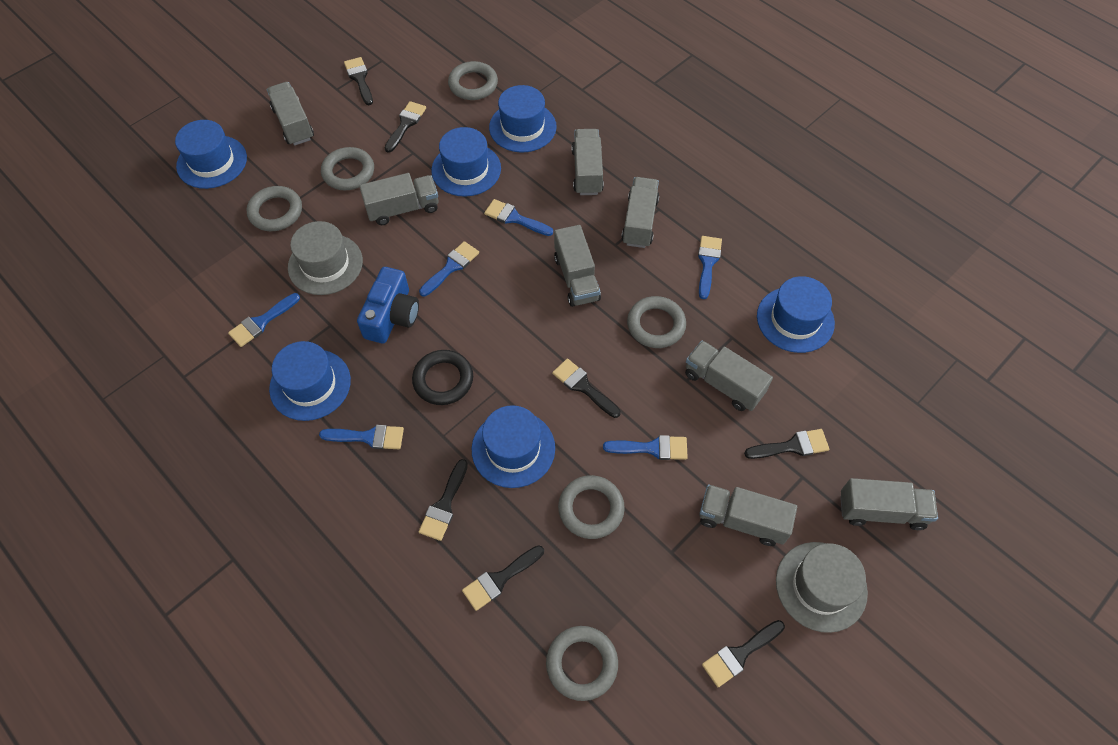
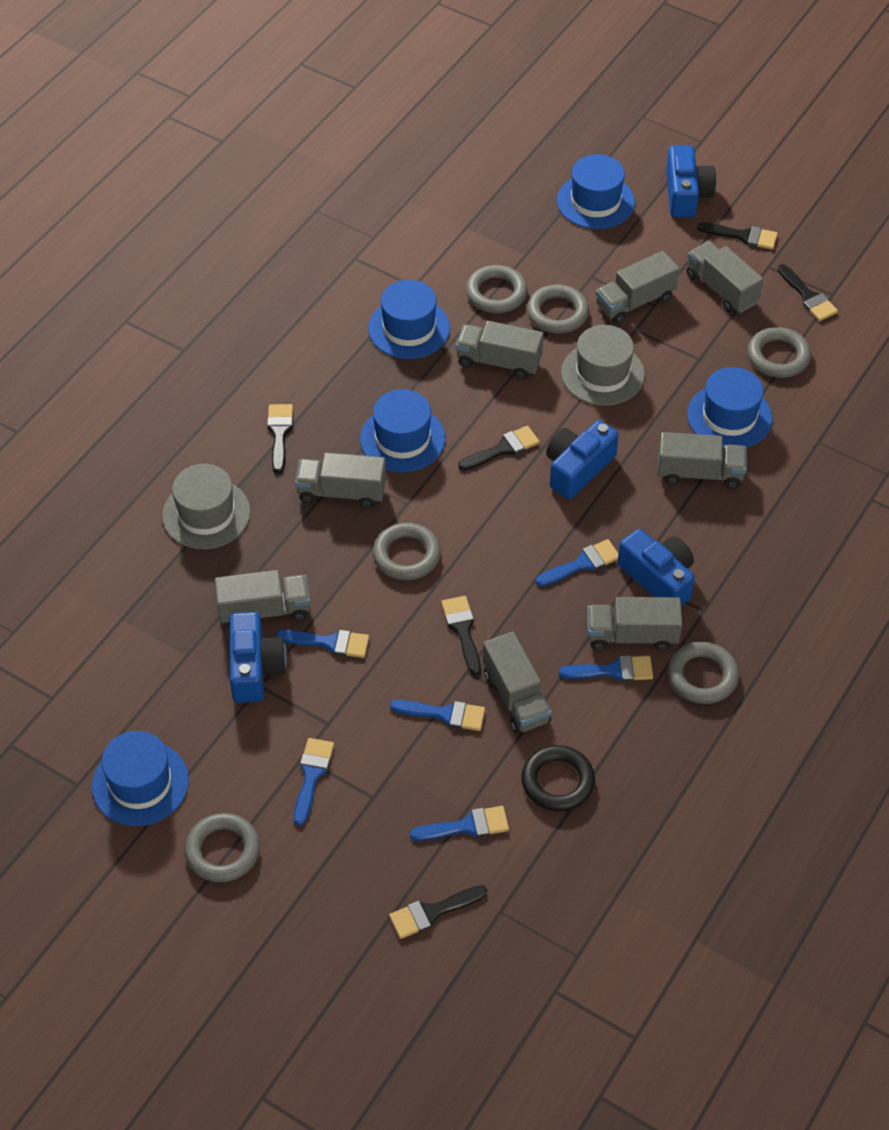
black brush: 7 -> 6
blue camera: 1 -> 4
blue hat: 6 -> 5

